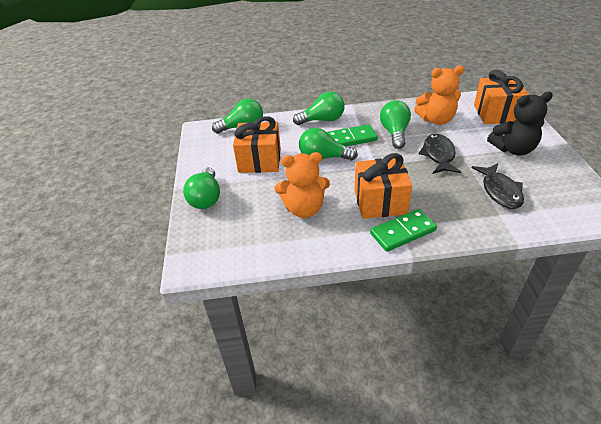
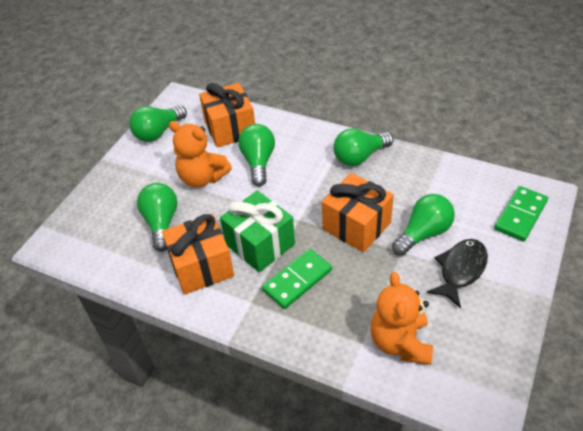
black fish: 2 -> 1
black teddy bear: 1 -> 0
green gift: 0 -> 1

